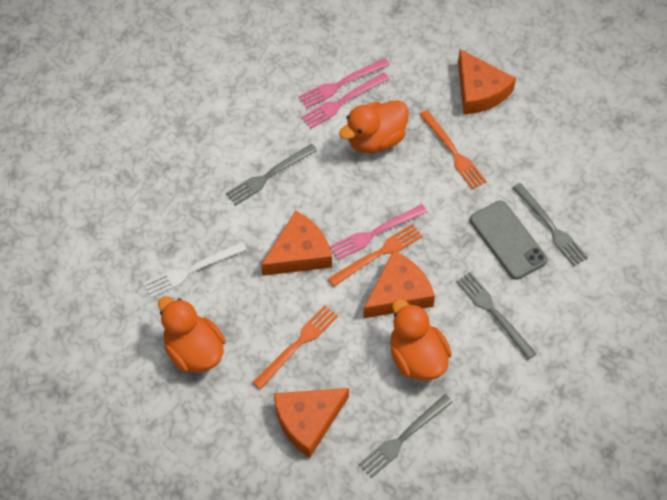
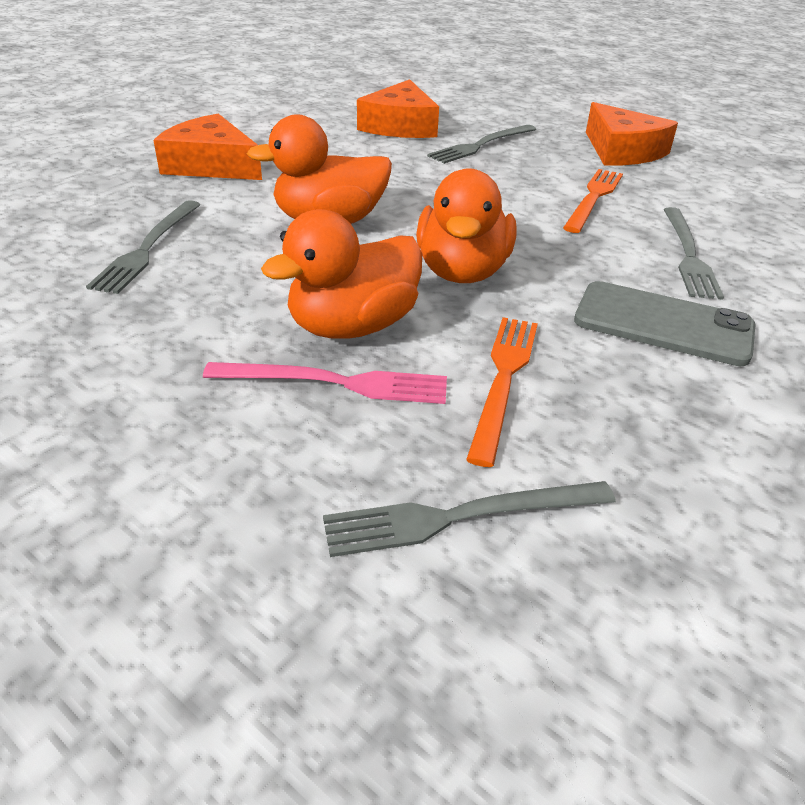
orange cheese: 4 -> 3
orange fork: 3 -> 2
pink fork: 3 -> 1
white fork: 1 -> 0

